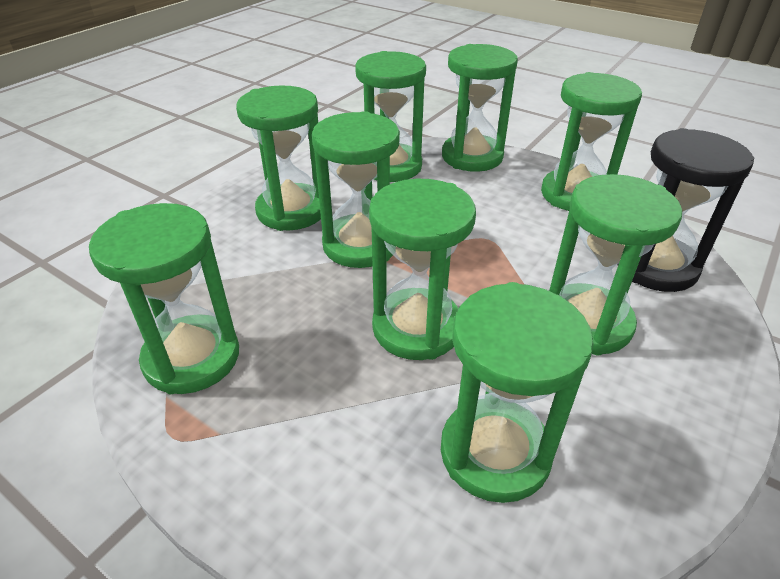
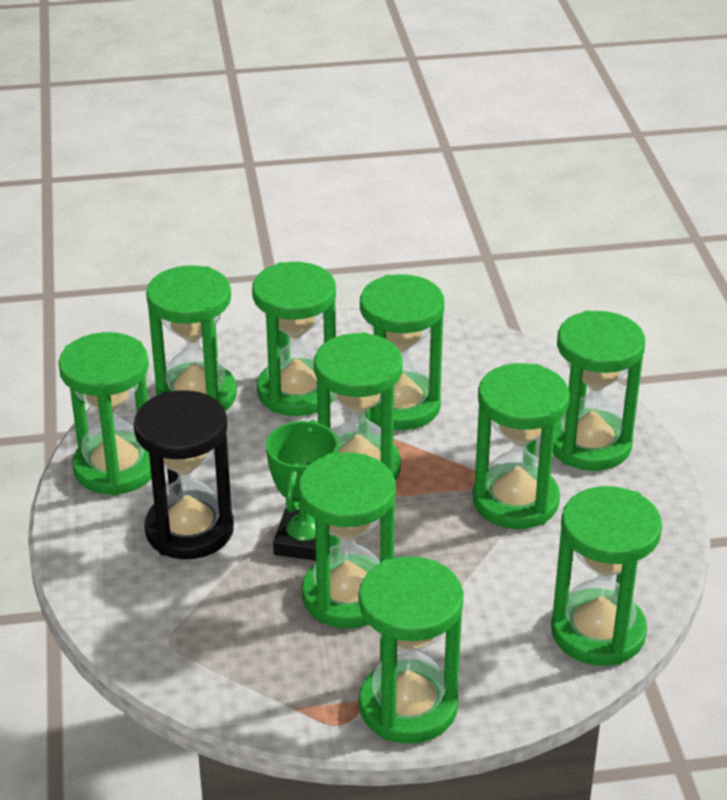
green hourglass: 9 -> 10
green trophy: 0 -> 1

